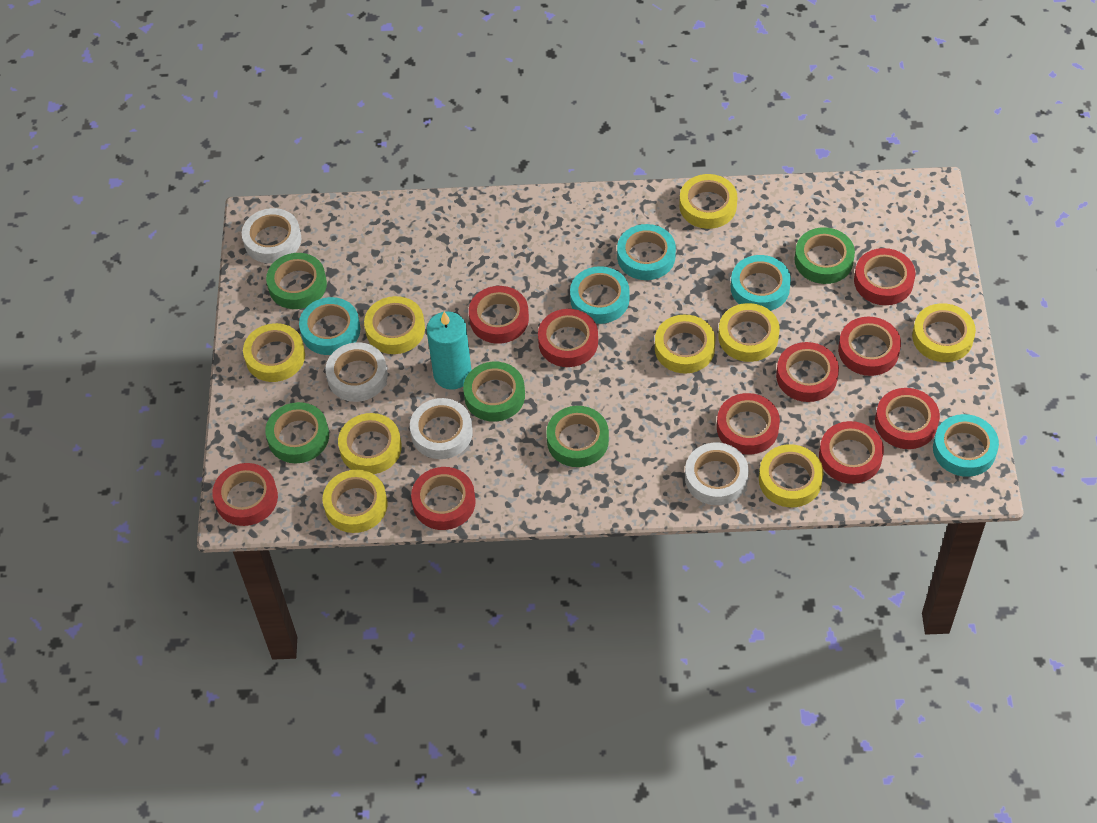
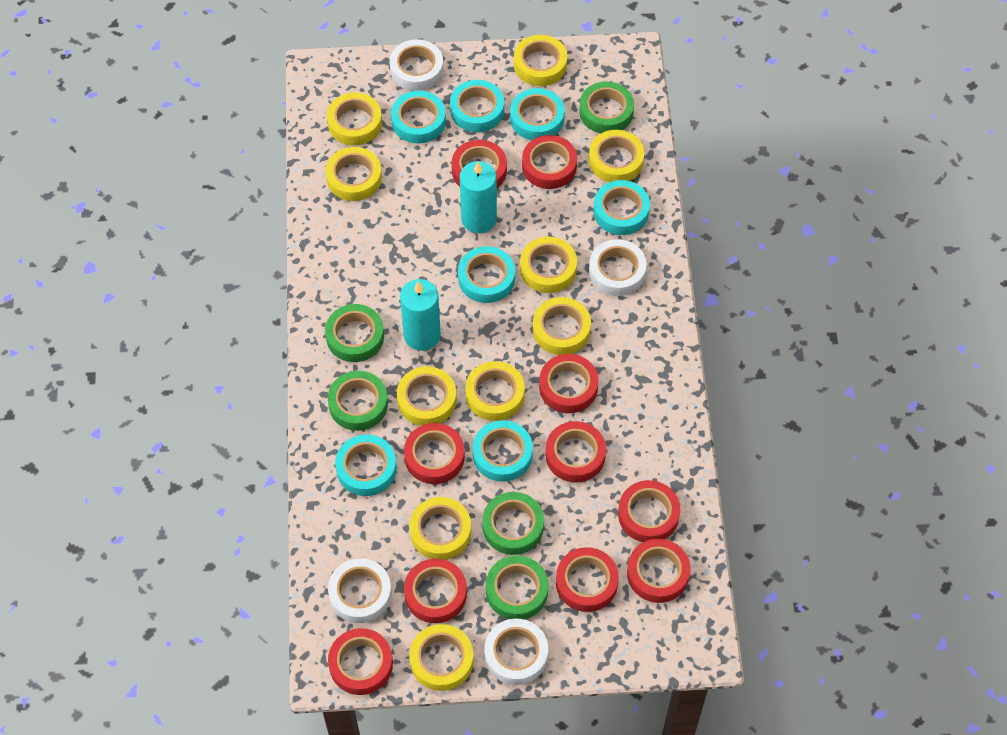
turquoise candle: 1 -> 2
turquoise tape: 5 -> 7
yellow tape: 9 -> 10

